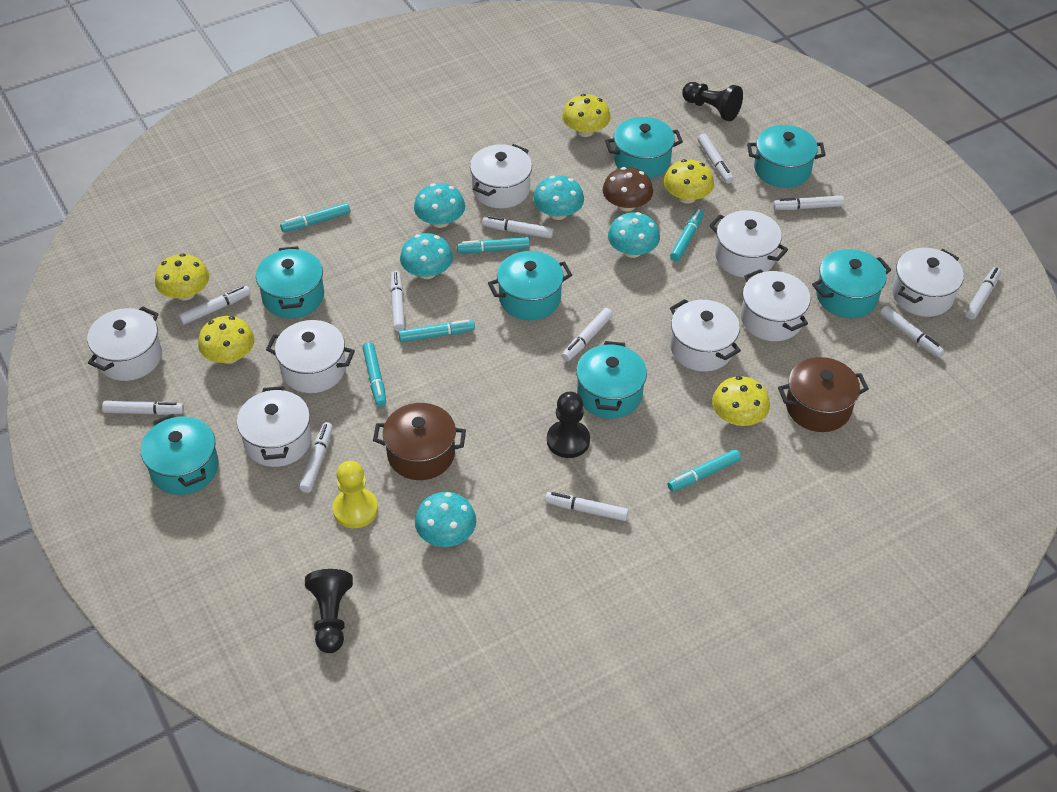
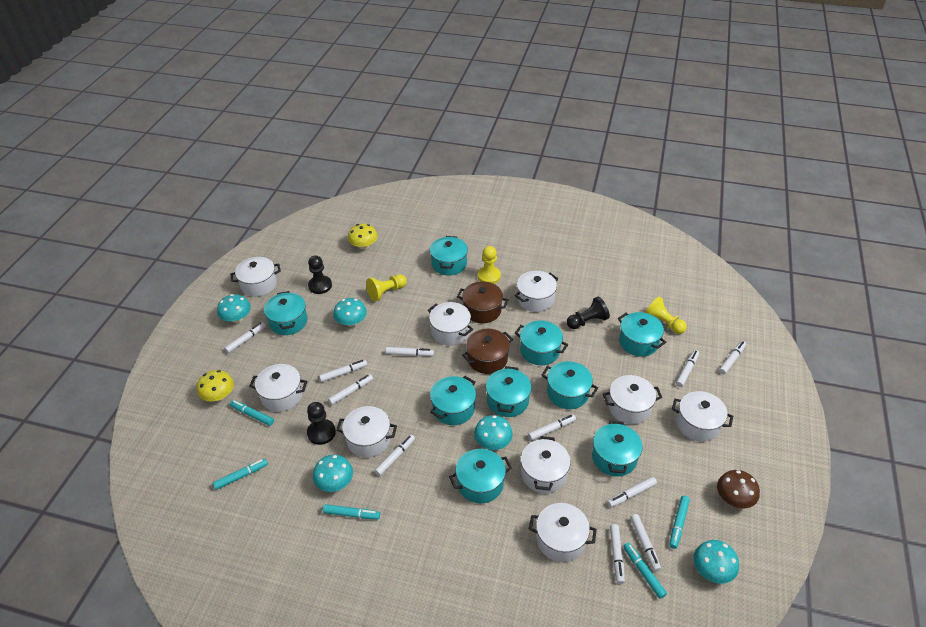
turquoise marker: 6 -> 5
turquoise pot: 7 -> 9
white pot: 8 -> 9
yellow mushroom: 5 -> 2
yellow pawn: 1 -> 3

